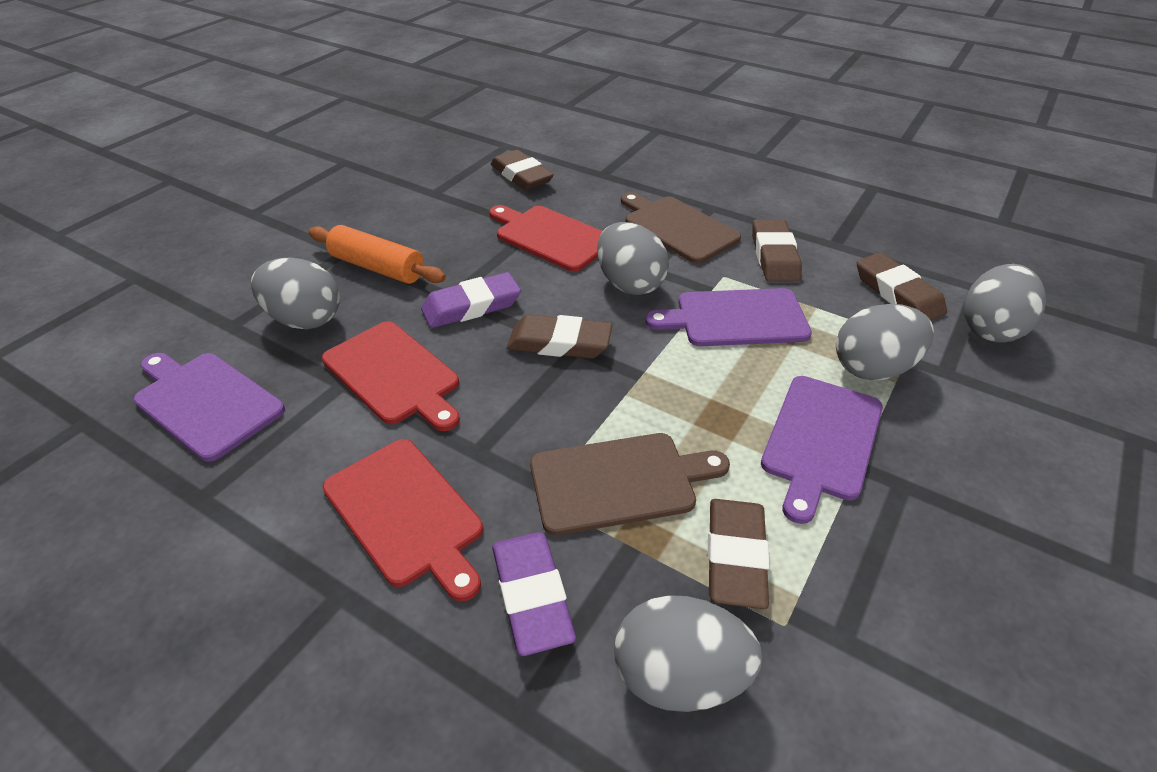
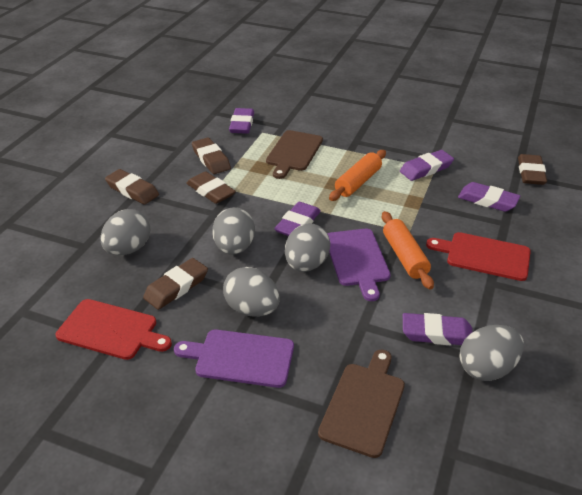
orange rolling pin: 1 -> 2
purple cutting board: 3 -> 2
purple eraser: 2 -> 5
red cutting board: 3 -> 2

